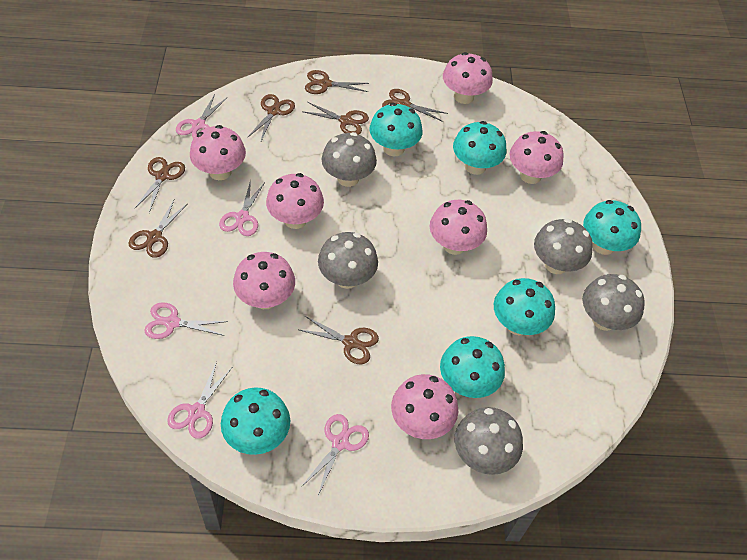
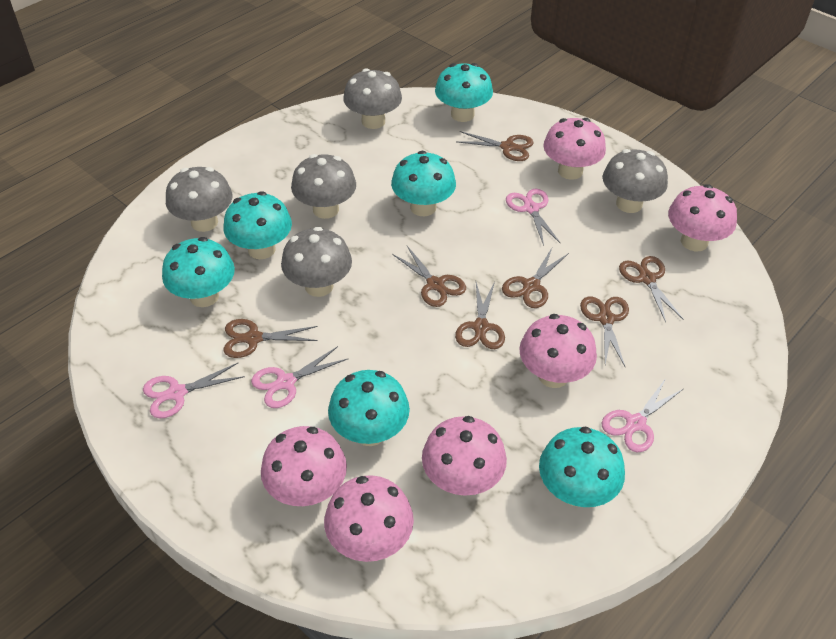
pink mushroom: 7 -> 6
pink scissors: 5 -> 4

